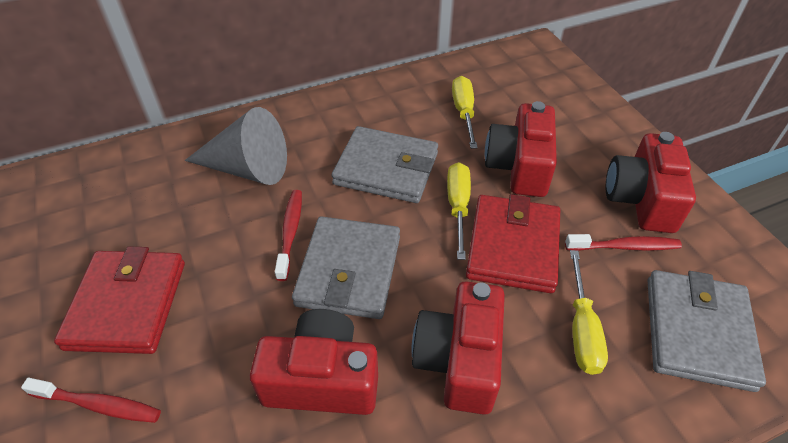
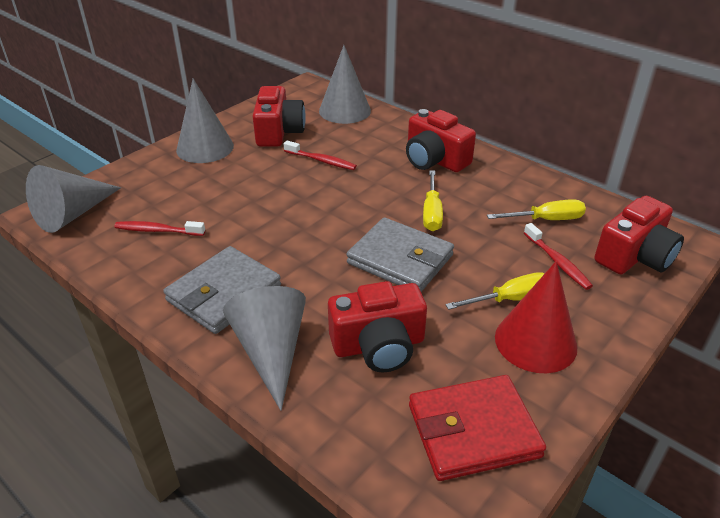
grey cone: 1 -> 4
grey wallet: 3 -> 2
red cone: 0 -> 1
red wallet: 2 -> 1

